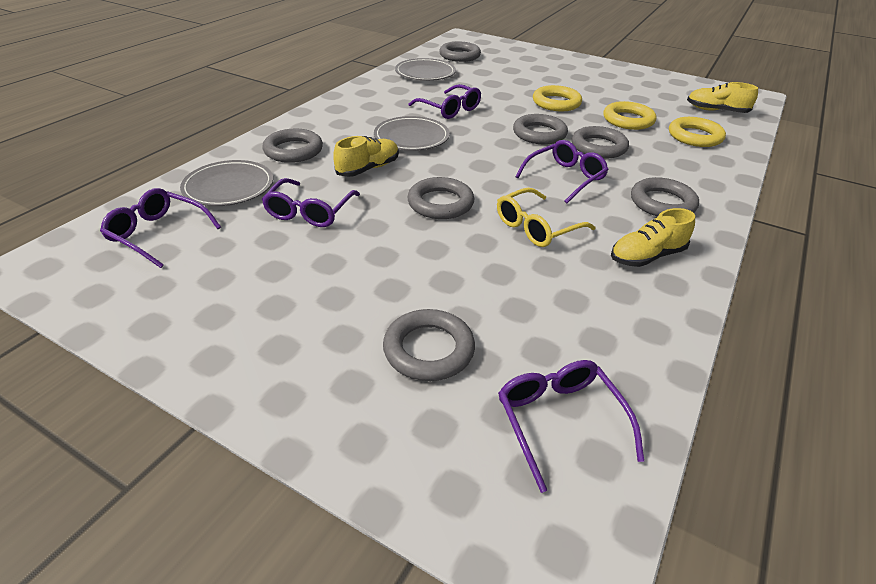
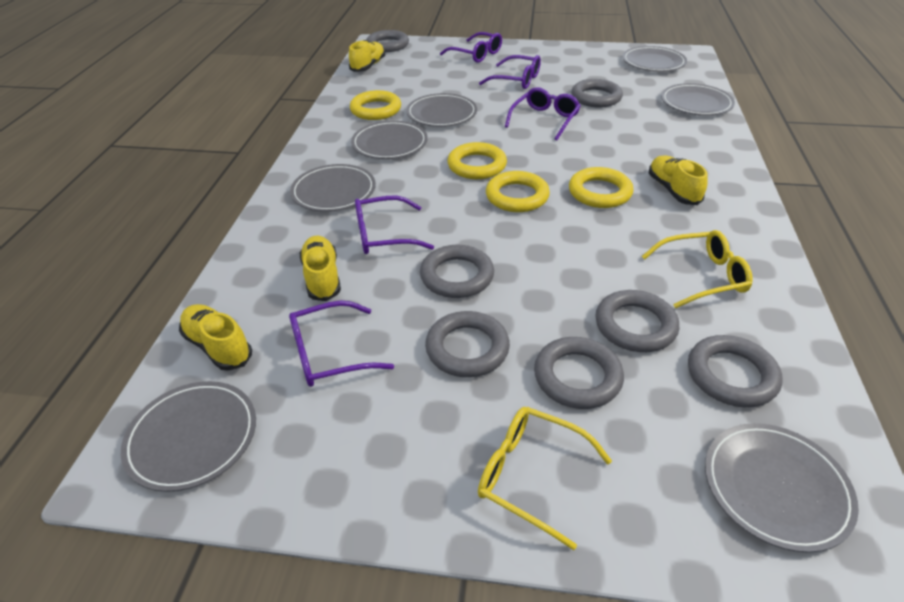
grey plate: 3 -> 7
yellow glasses: 1 -> 2
yellow ring: 3 -> 4
yellow shoe: 3 -> 4

